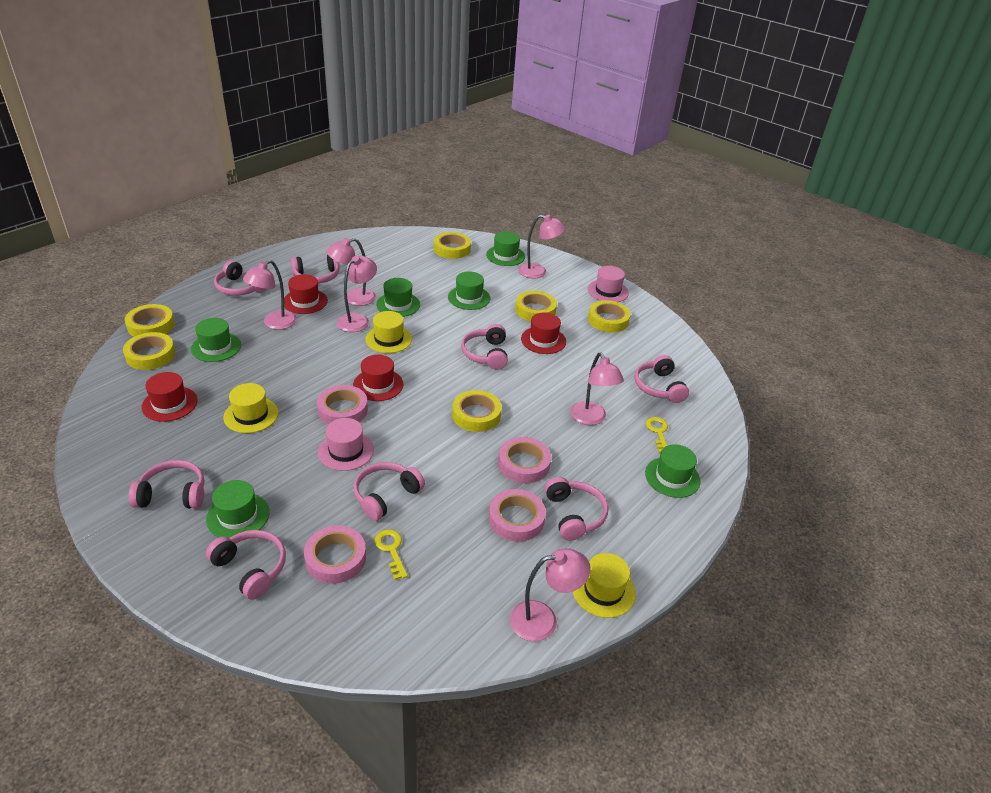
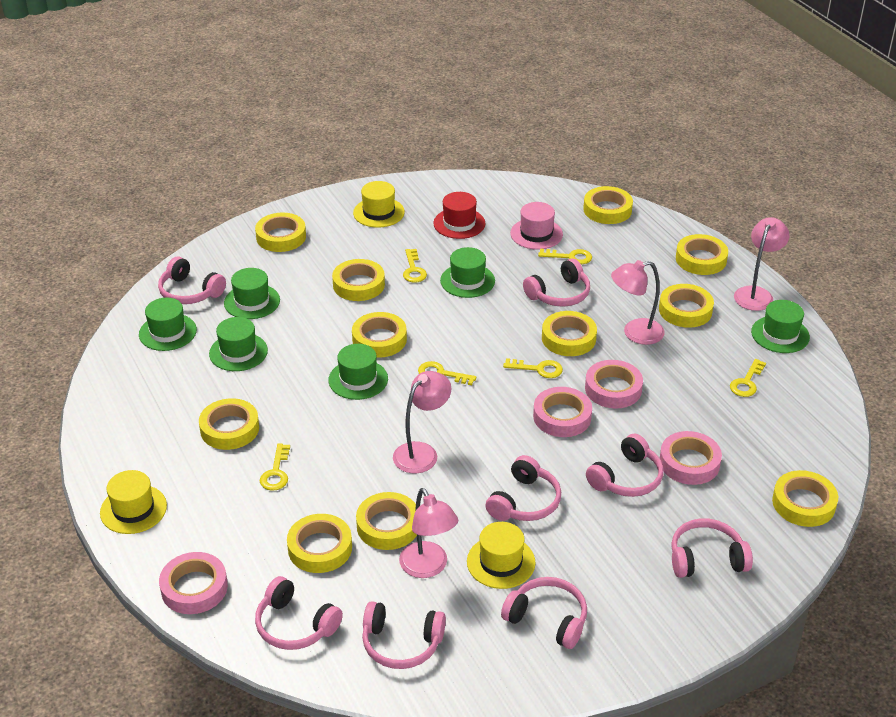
pink hat: 2 -> 1
pink lamp: 6 -> 4
red hat: 4 -> 1
yellow key: 2 -> 6
yellow tape: 6 -> 11

